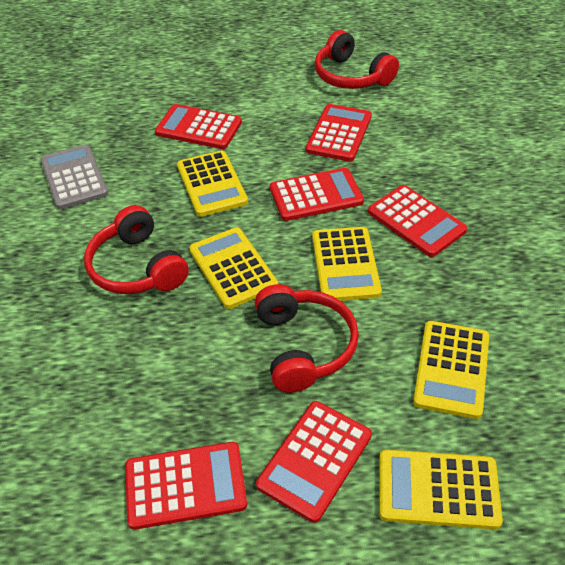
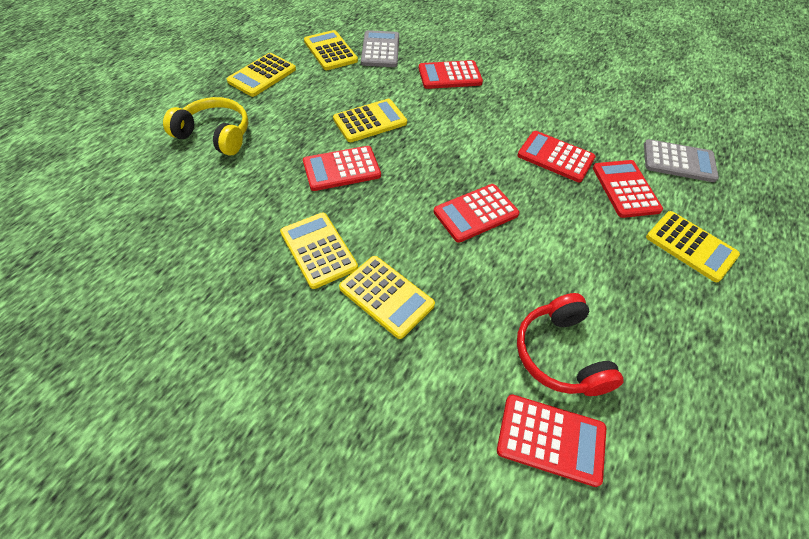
grey calculator: 1 -> 2
red headphones: 3 -> 1
yellow calculator: 5 -> 6
yellow headphones: 0 -> 1

